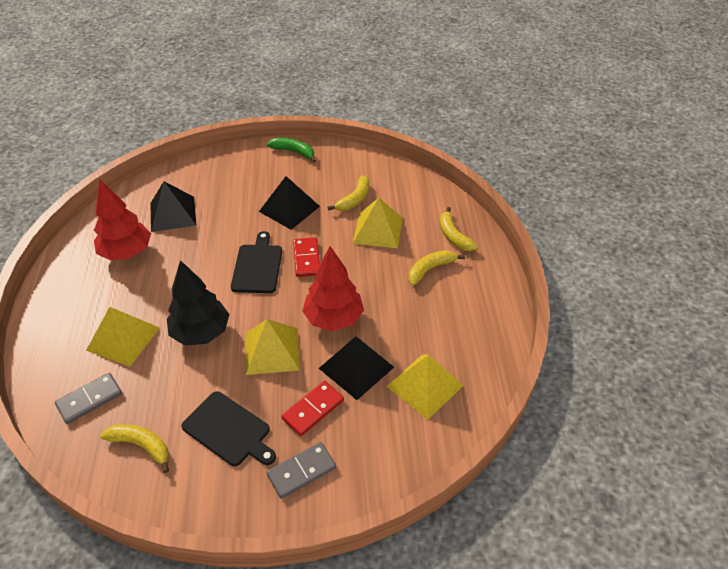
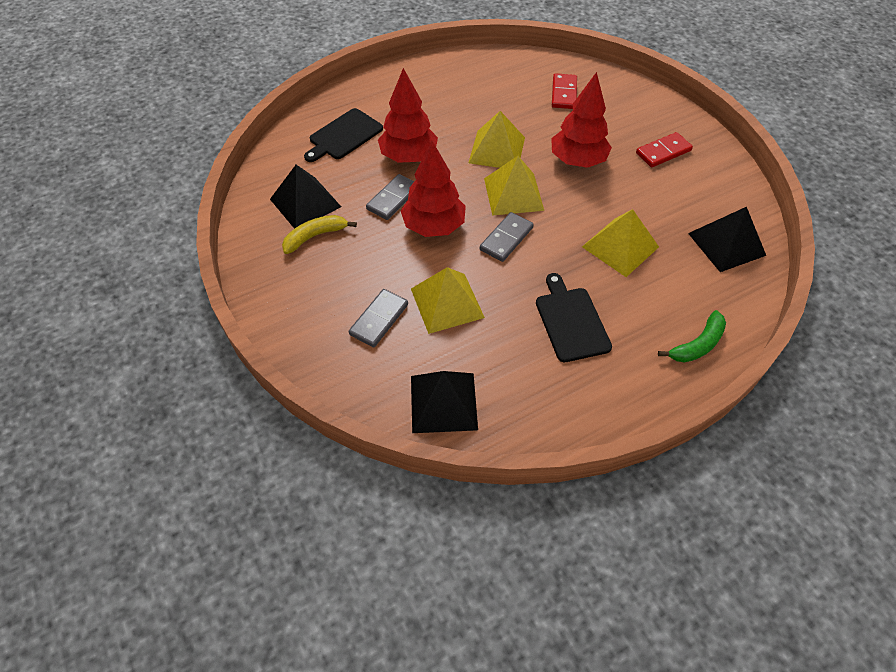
black tree: 1 -> 0
grey domino: 2 -> 3
red tree: 2 -> 3
yellow banana: 4 -> 1

